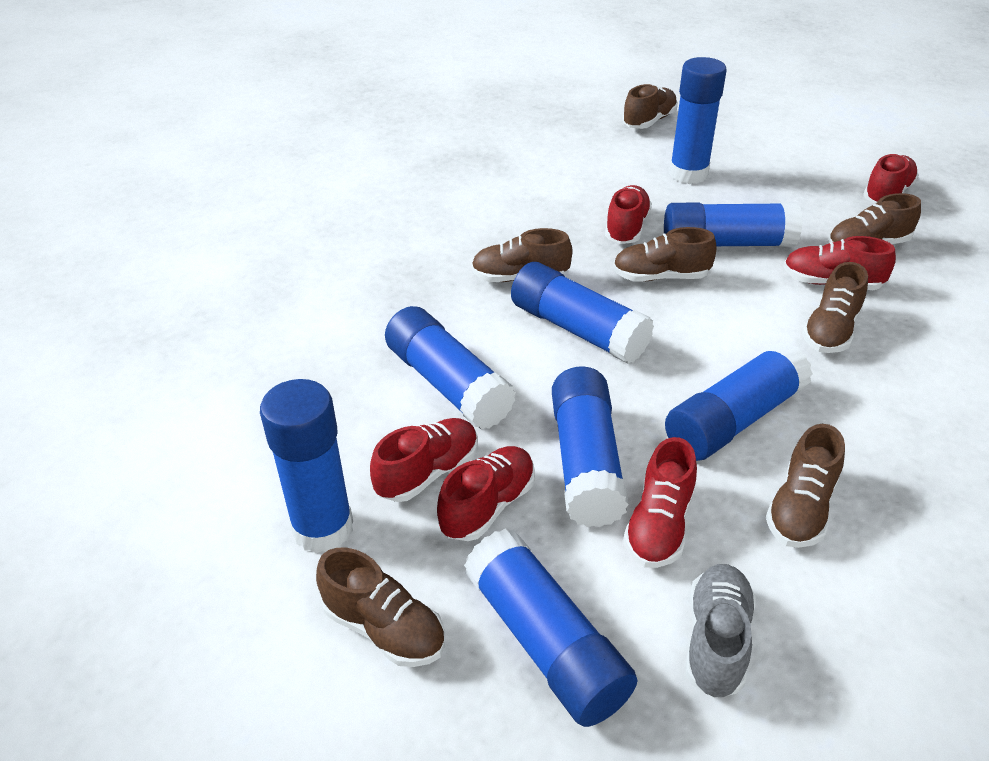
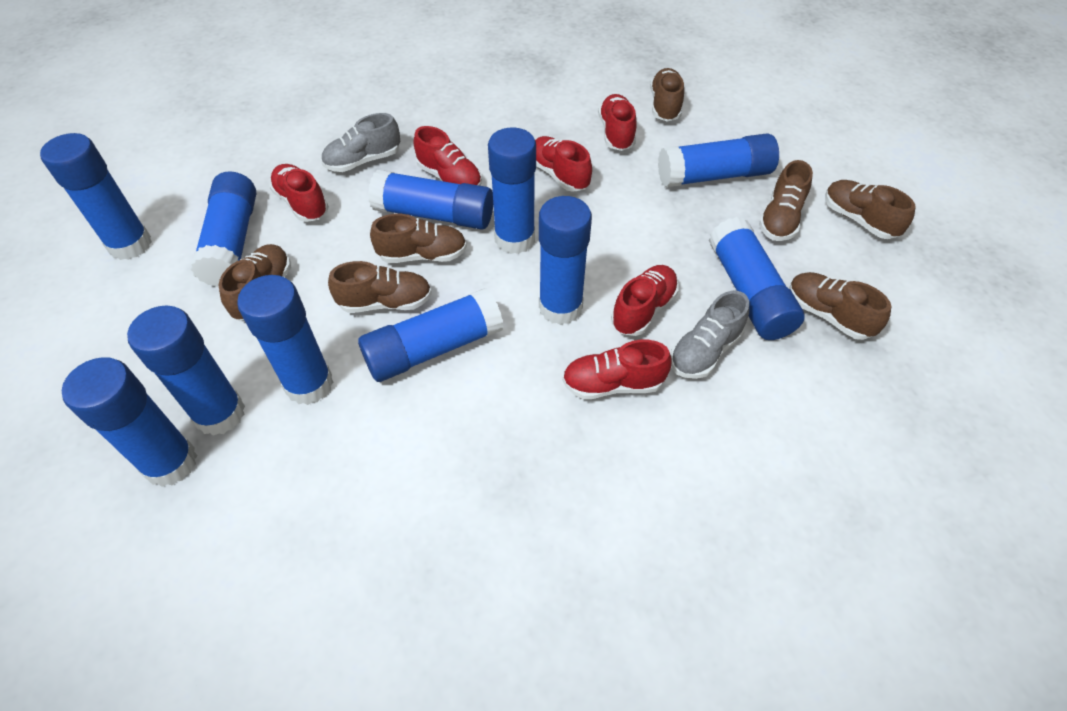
blue glue stick: 8 -> 11
grey shoe: 1 -> 2

